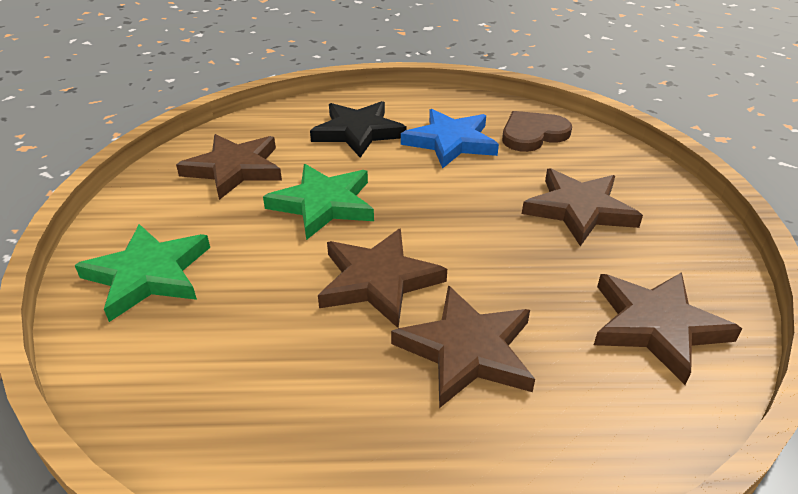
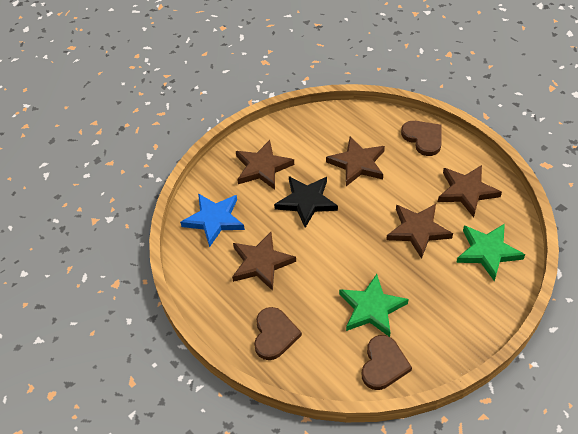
brown heart: 1 -> 3

